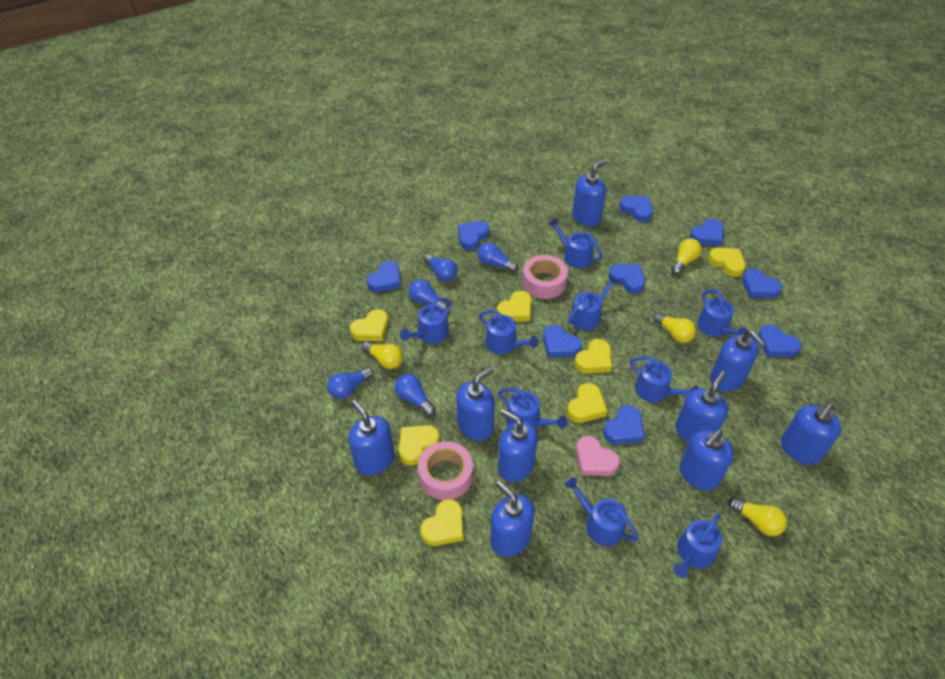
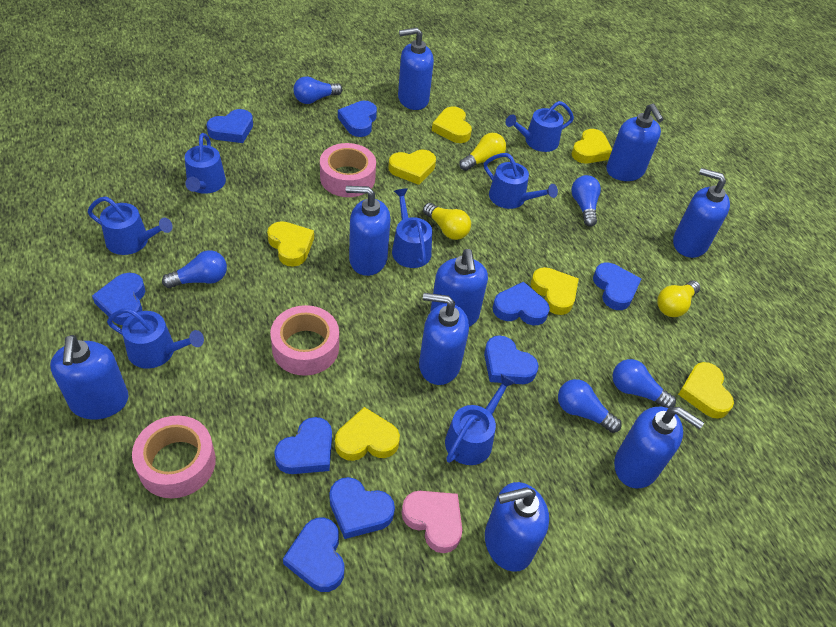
blue watering can: 9 -> 7
pink tape: 2 -> 3
yellow light bulb: 4 -> 3

